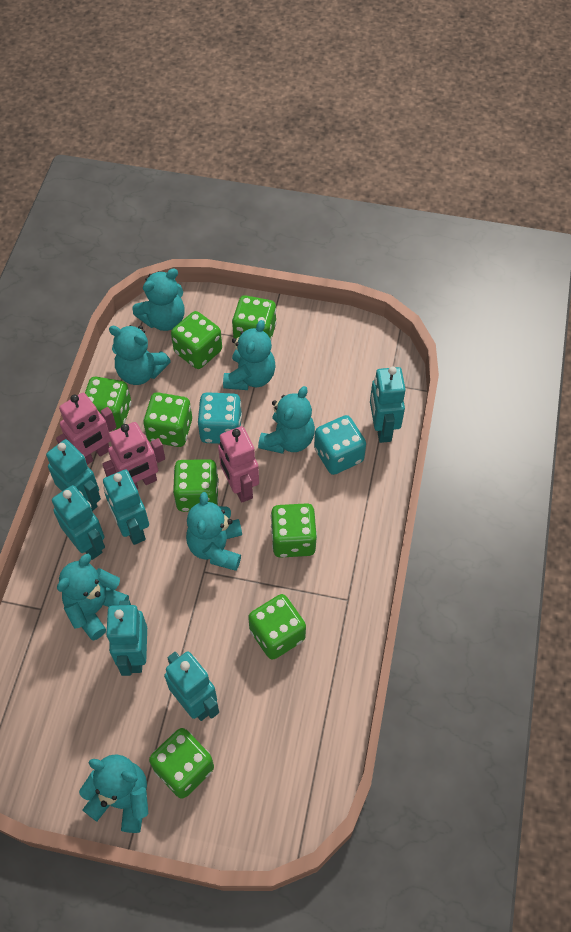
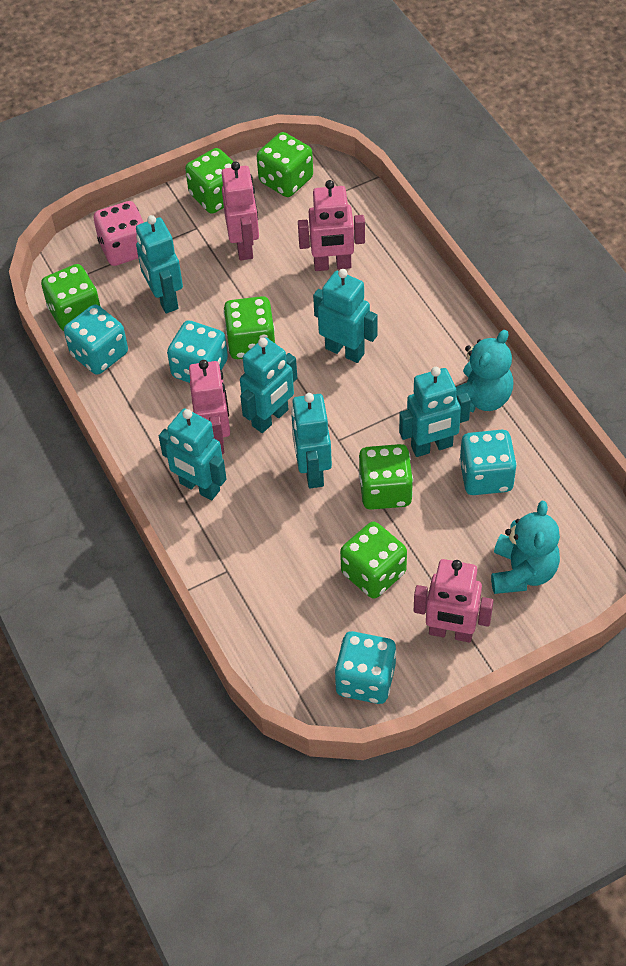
green dice: 8 -> 6
pink dice: 0 -> 1
pink robot: 3 -> 4
turquoise dice: 2 -> 4
turquoise teddy bear: 7 -> 2

